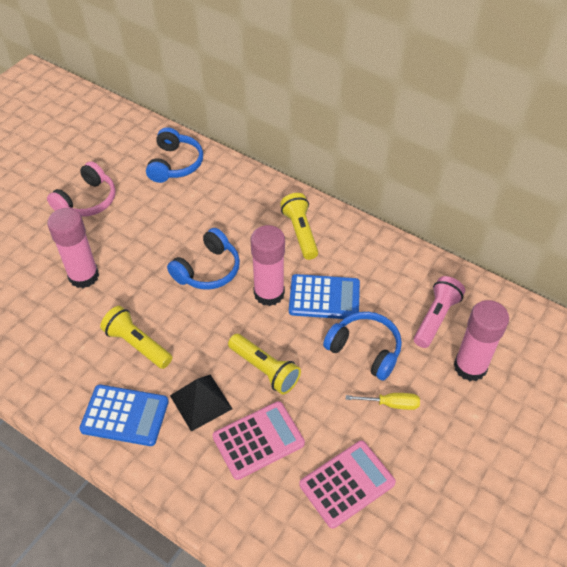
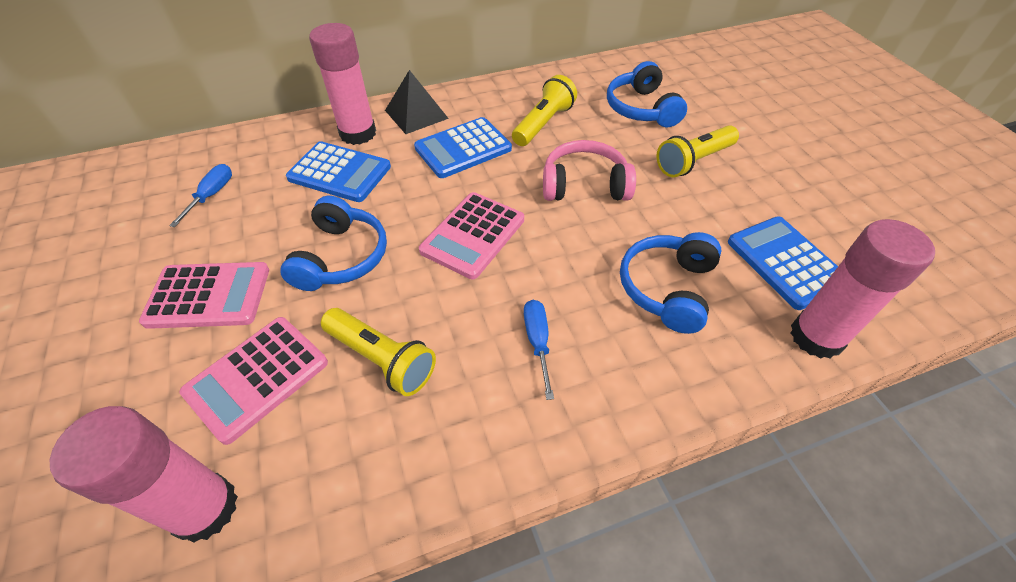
blue calculator: 2 -> 3
blue screwdriver: 0 -> 2
pink calculator: 2 -> 3
pink flashlight: 1 -> 0
yellow screwdriver: 1 -> 0

